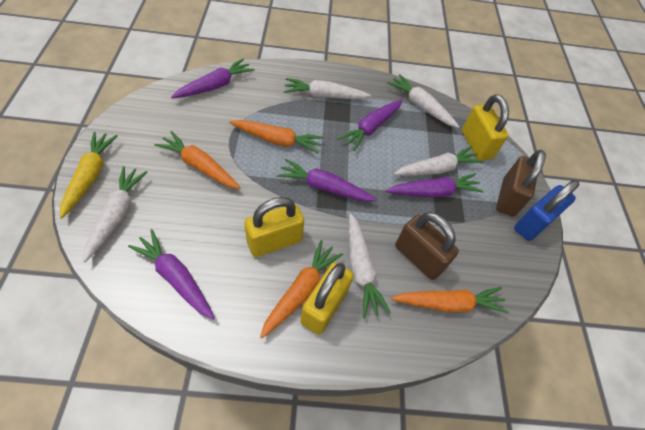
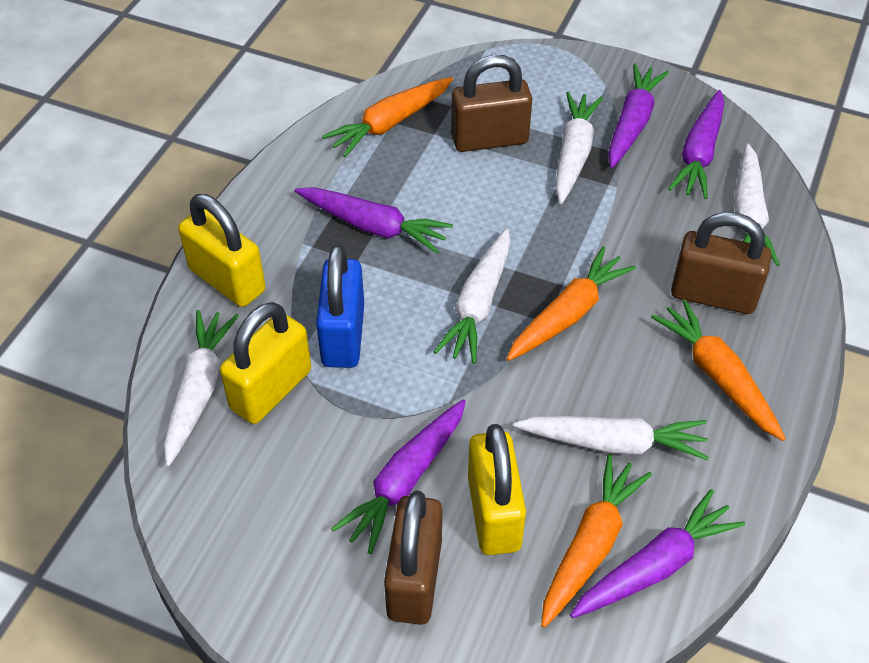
brown padlock: 2 -> 3
yellow carrot: 1 -> 0

